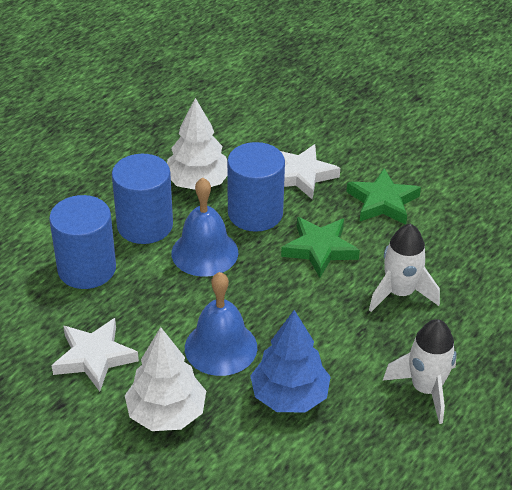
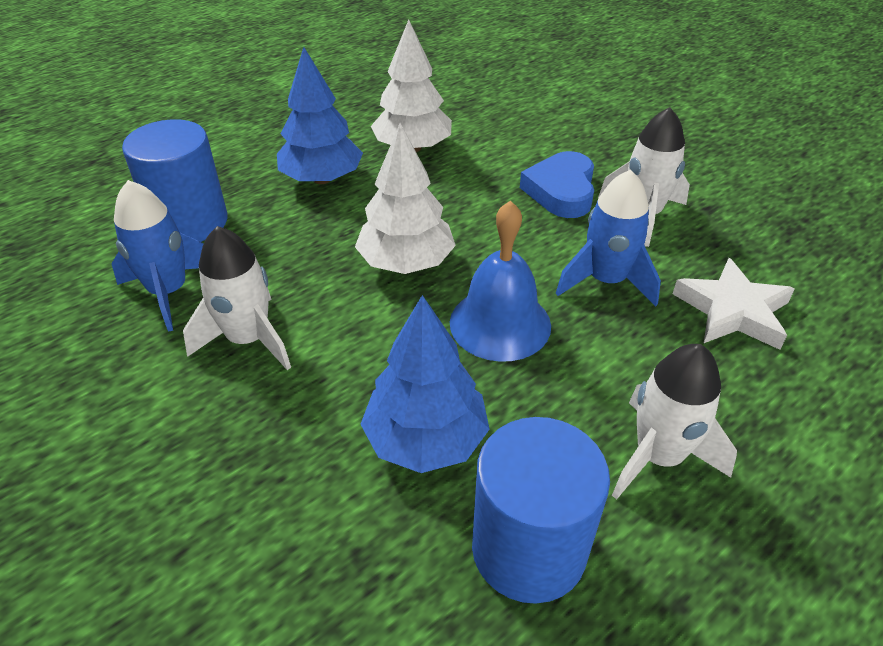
blue bell: 2 -> 1
blue cylinder: 3 -> 2
blue heart: 0 -> 1
blue rocket: 0 -> 2
blue tree: 1 -> 2
green star: 2 -> 0
white rocket: 2 -> 3
white star: 2 -> 1

